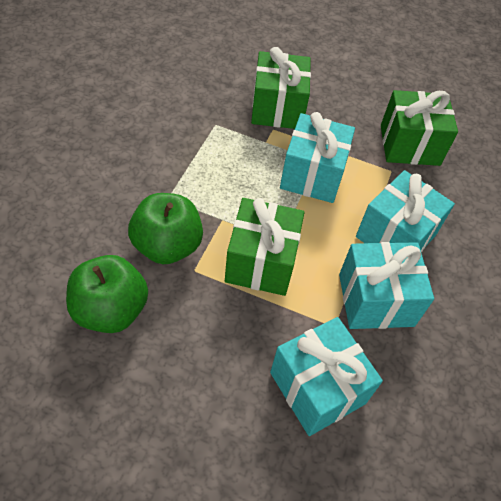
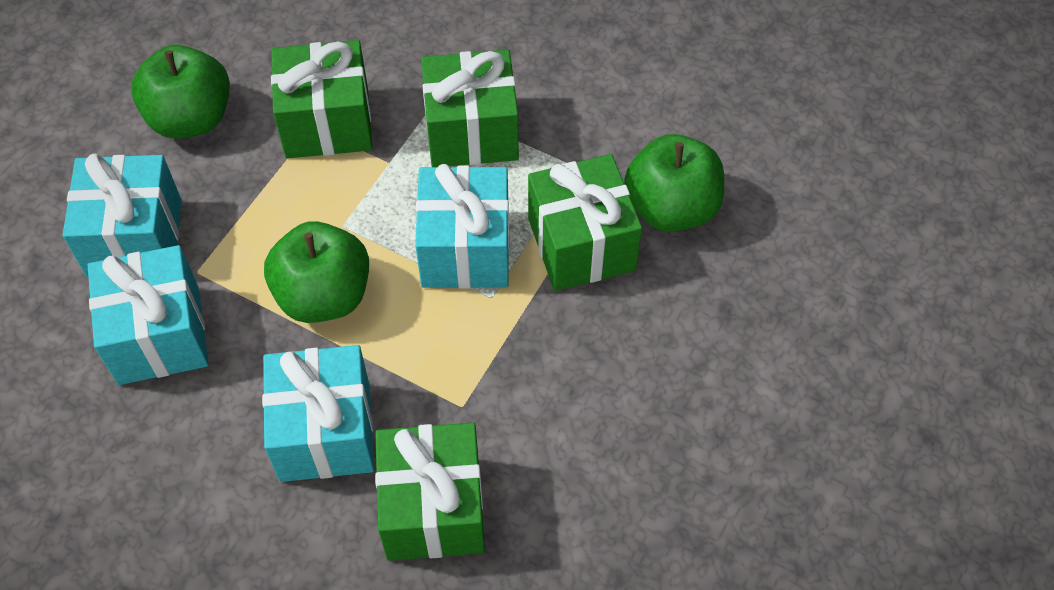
green apple: 2 -> 3
green gift: 3 -> 4

